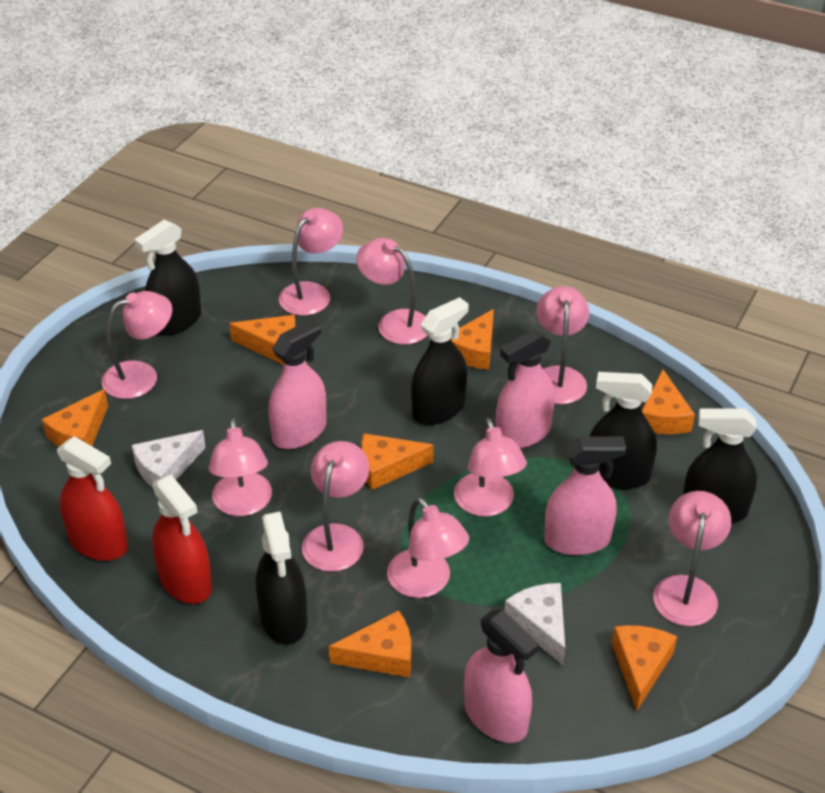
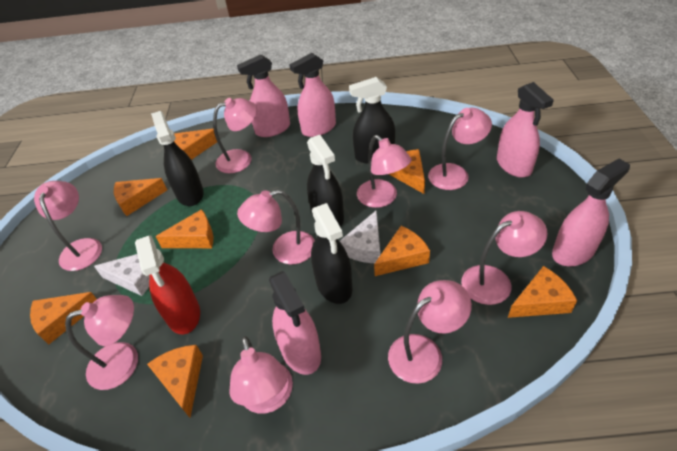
black spray bottle: 5 -> 4
orange cheese: 7 -> 8
pink spray bottle: 4 -> 5
red spray bottle: 2 -> 1

